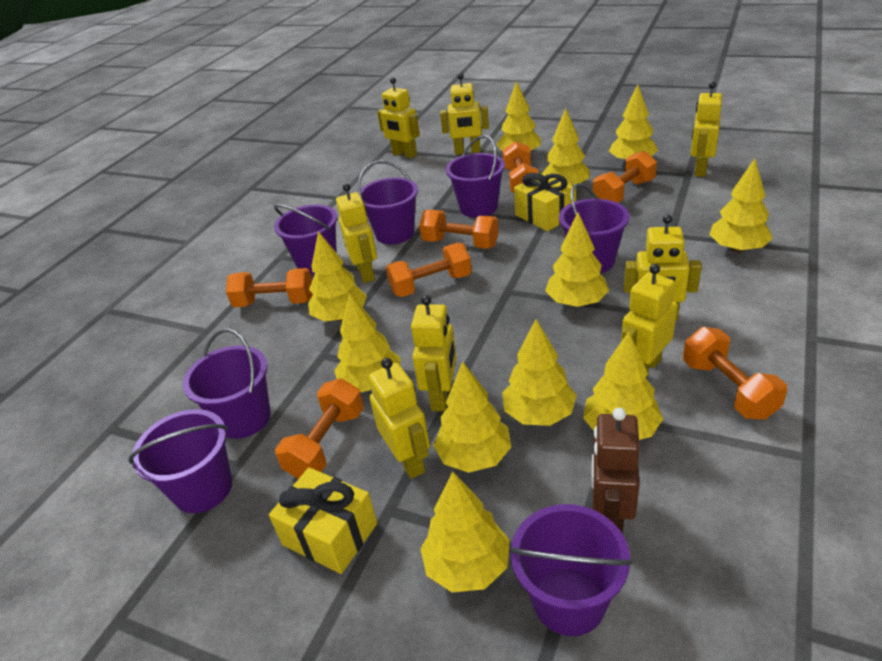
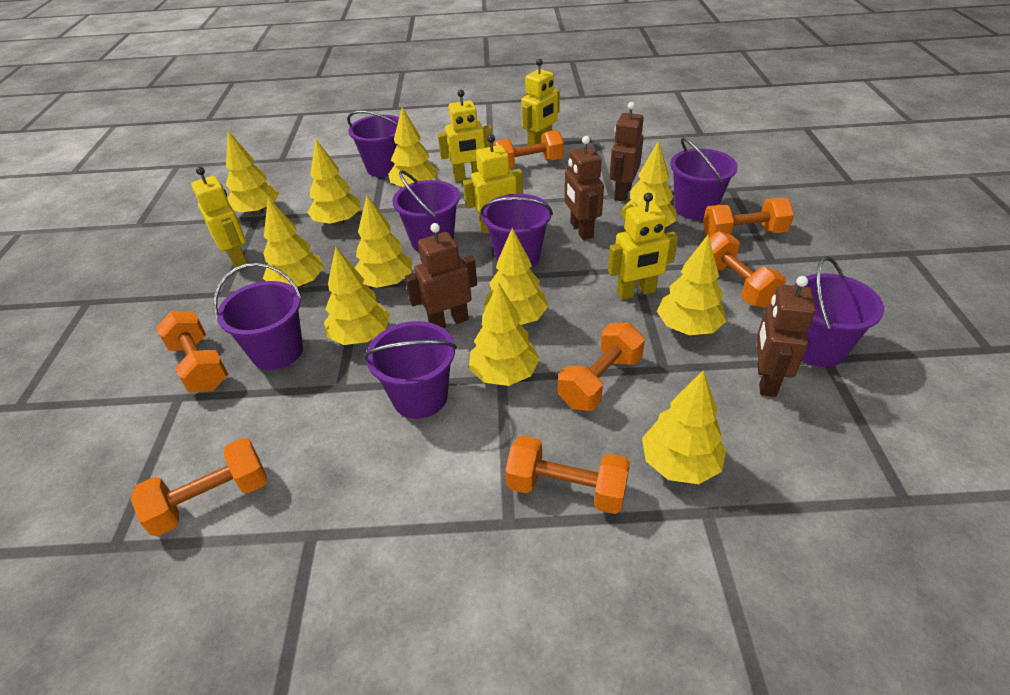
brown robot: 1 -> 4
yellow gift: 2 -> 0
yellow robot: 8 -> 5

